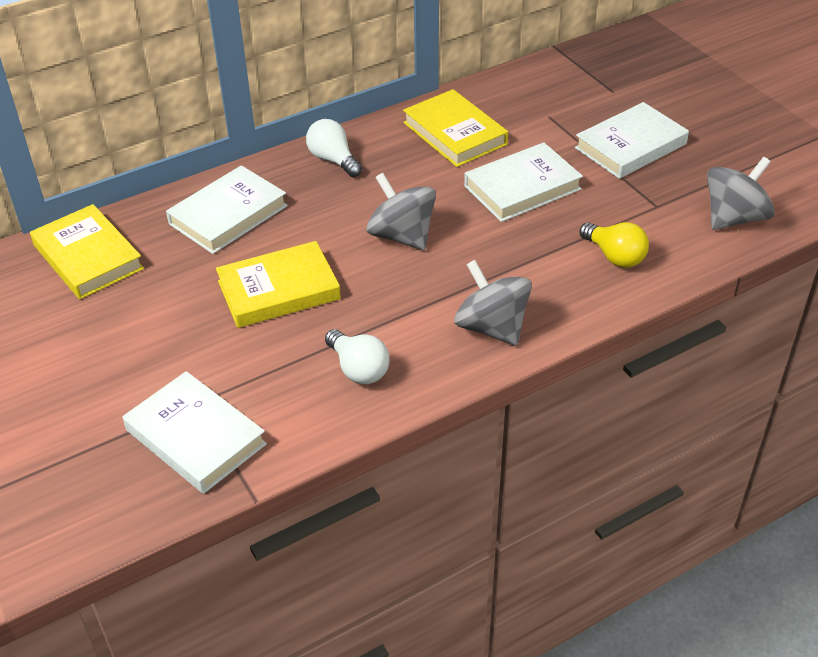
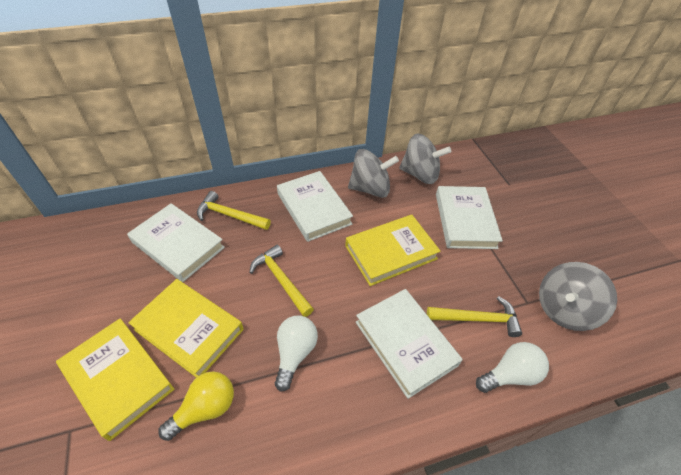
yellow hammer: 0 -> 3

